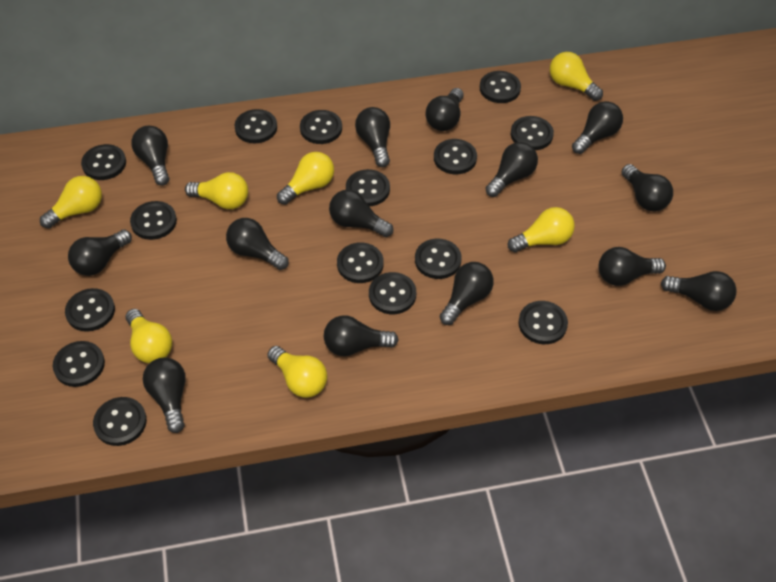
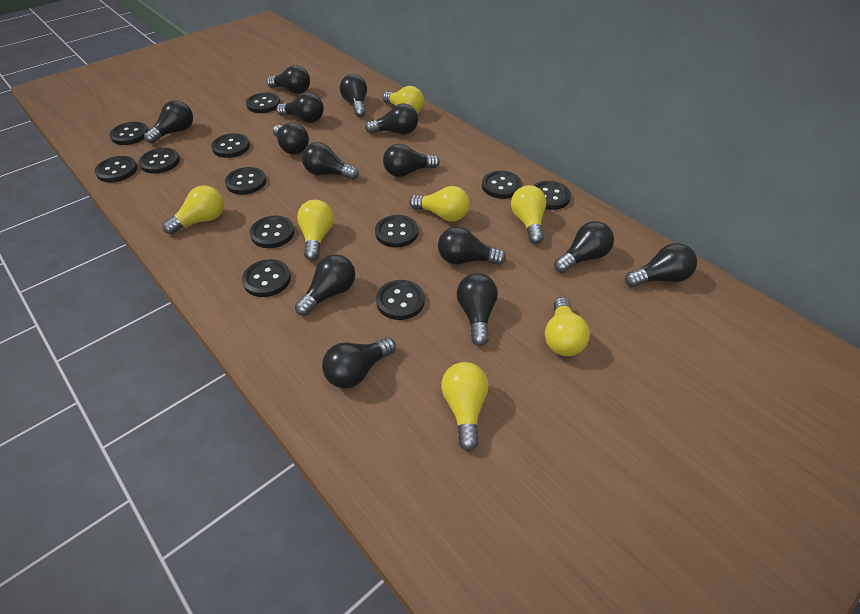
black button: 15 -> 12

